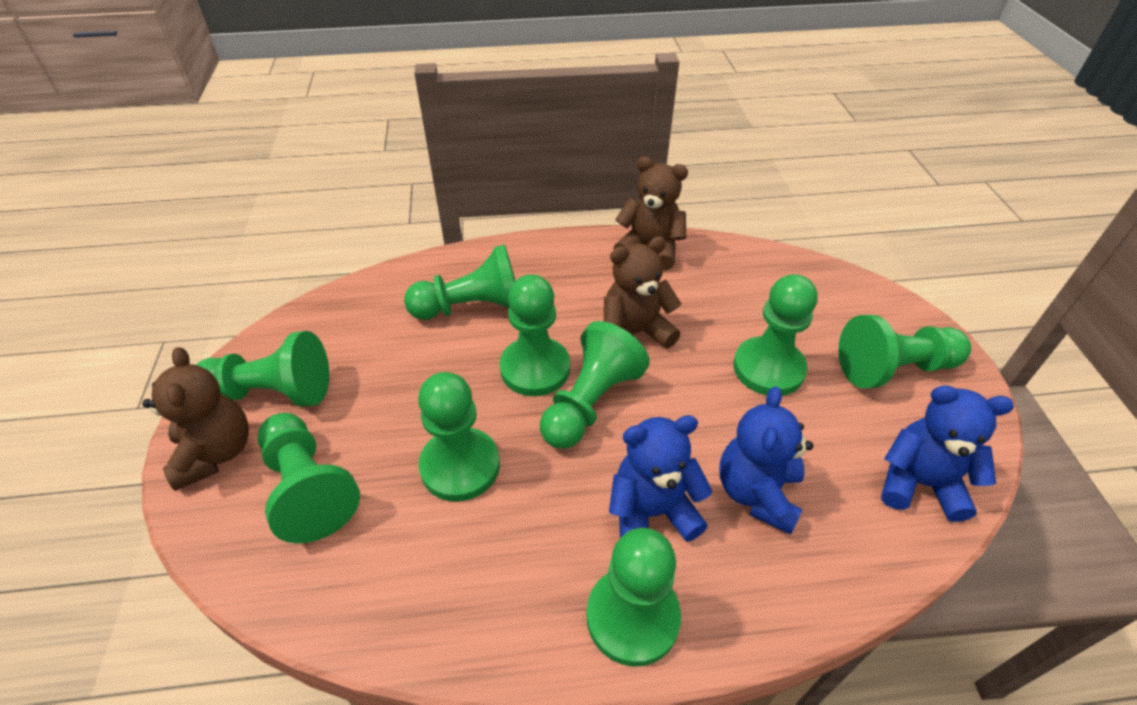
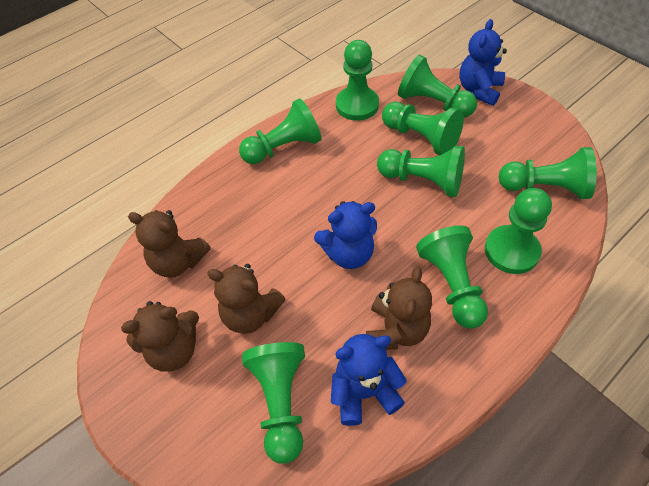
brown teddy bear: 3 -> 4

